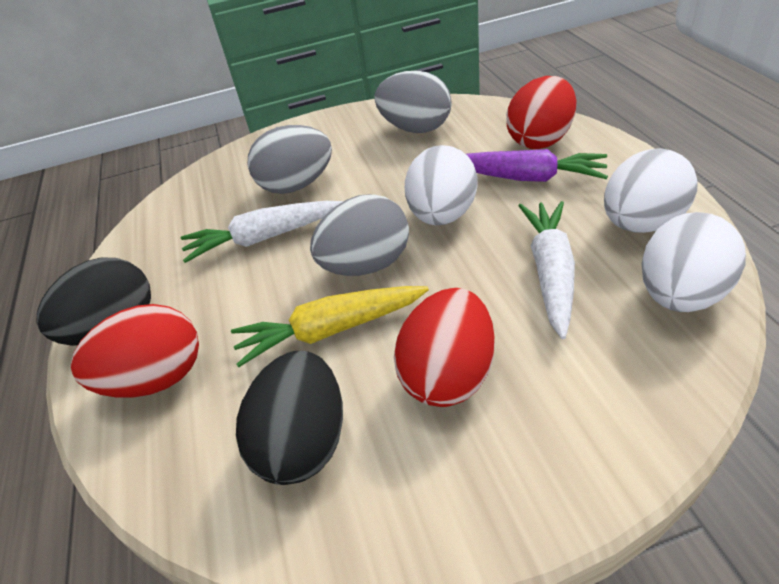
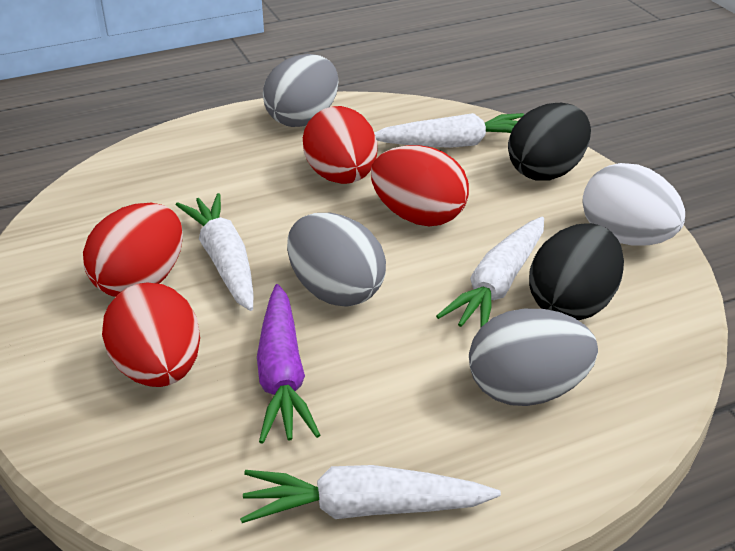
red egg: 3 -> 4
white carrot: 2 -> 4
white egg: 3 -> 1
yellow carrot: 1 -> 0

